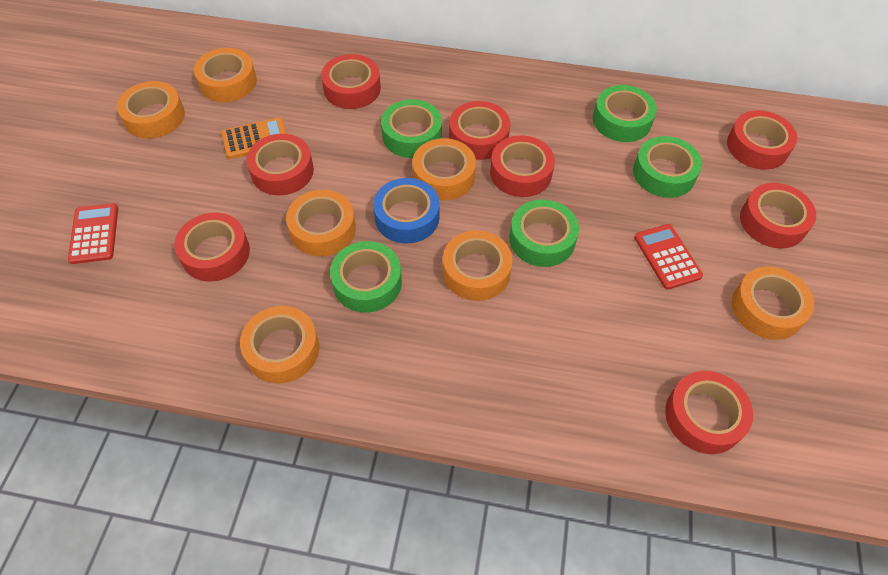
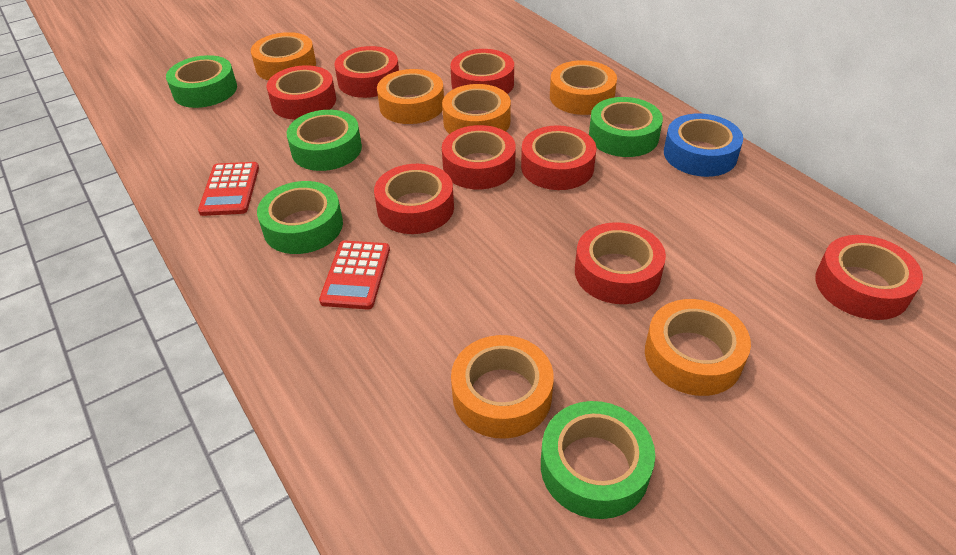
orange calculator: 1 -> 0
orange tape: 7 -> 6

